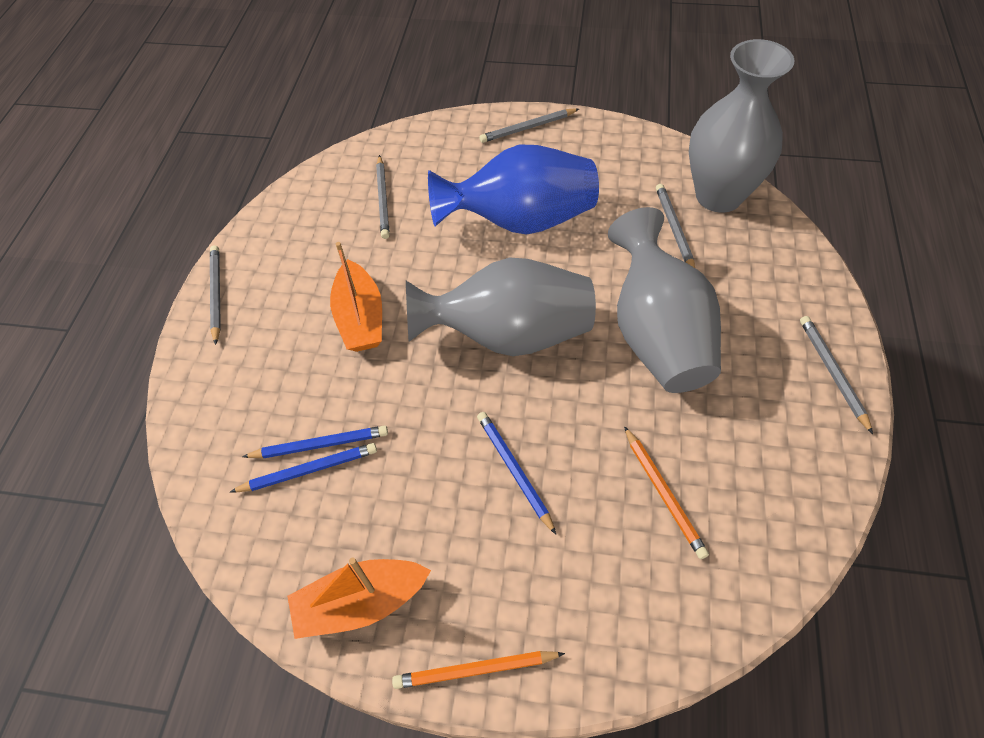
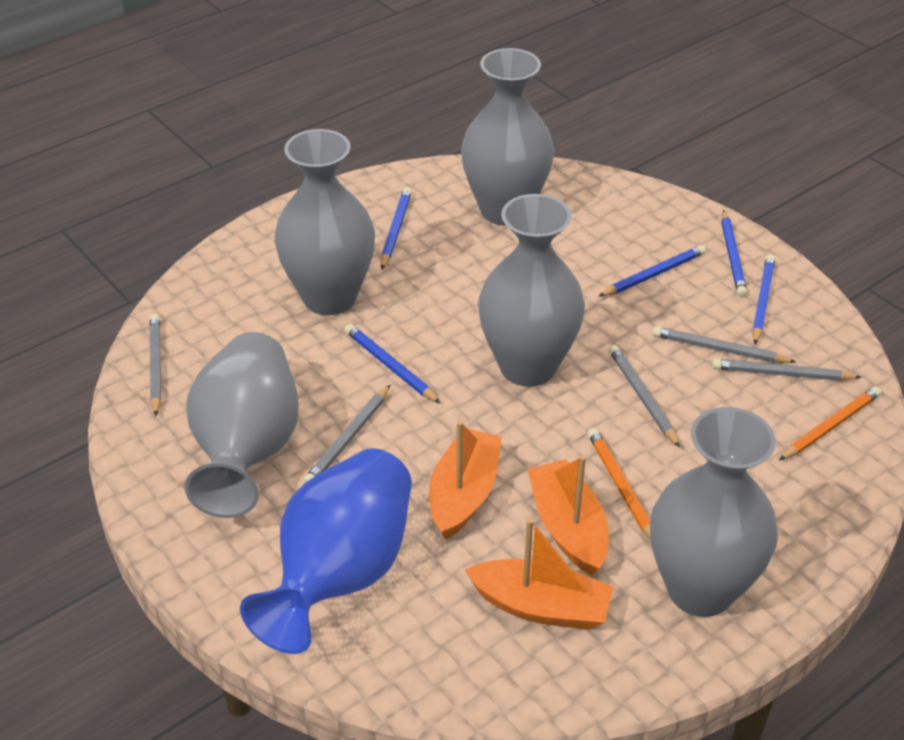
blue pencil: 3 -> 5
grey vase: 3 -> 5
orange boat: 2 -> 3

